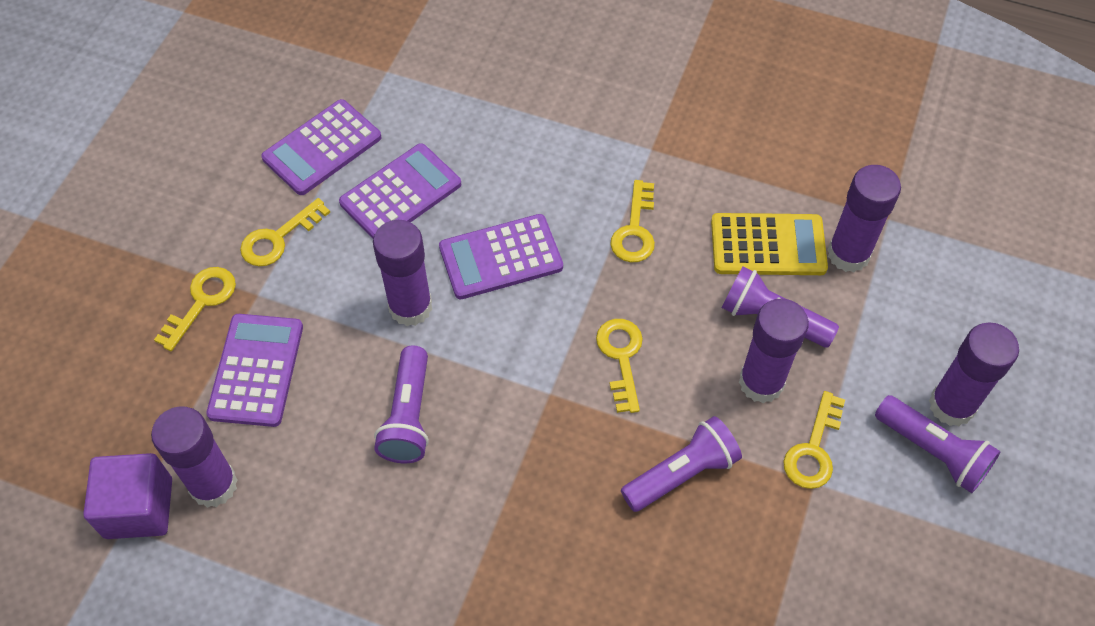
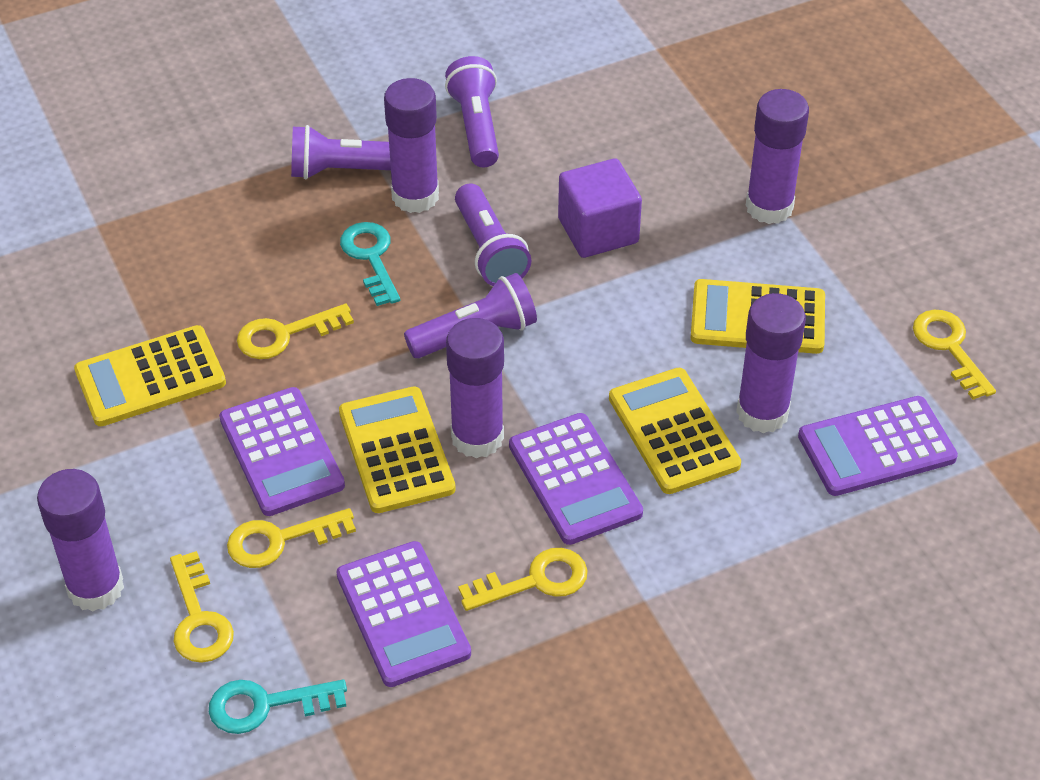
turquoise key: 0 -> 2
yellow calculator: 1 -> 4

